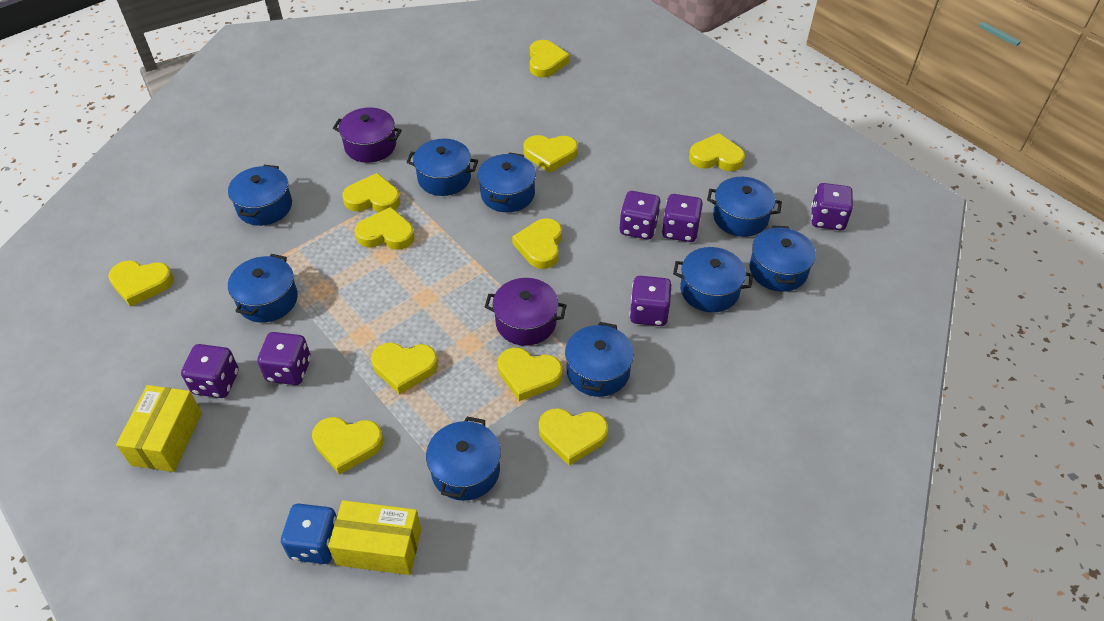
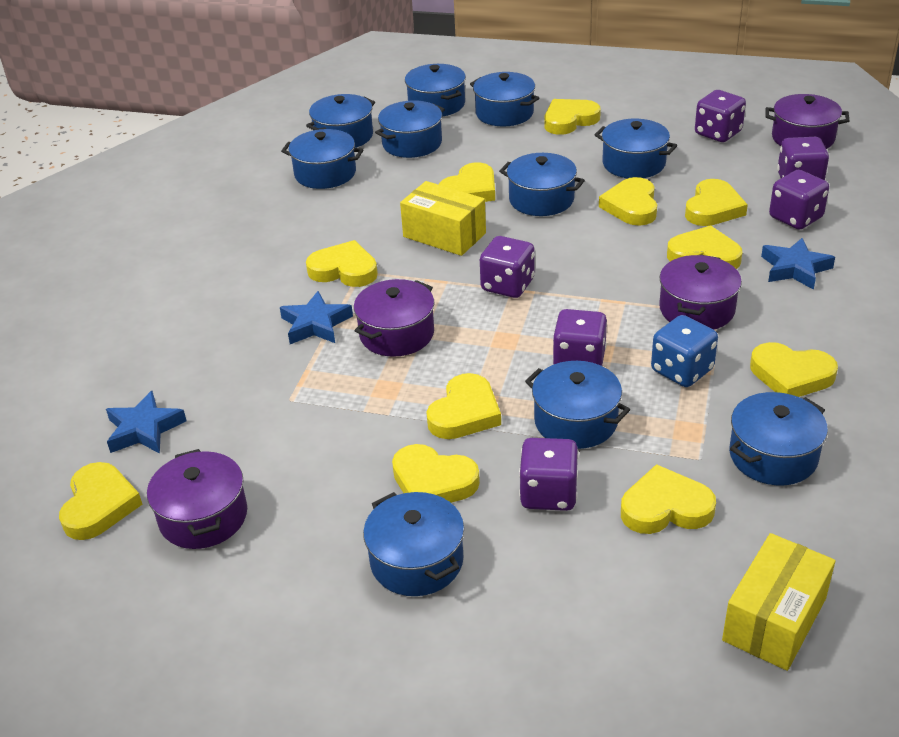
blue pot: 9 -> 10
blue star: 0 -> 3
purple pot: 2 -> 4

